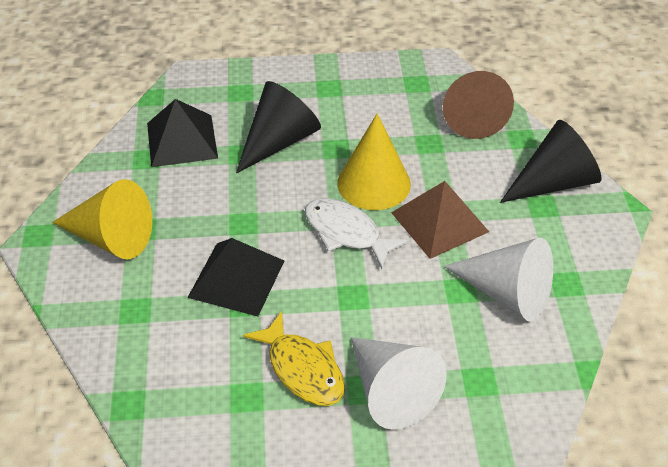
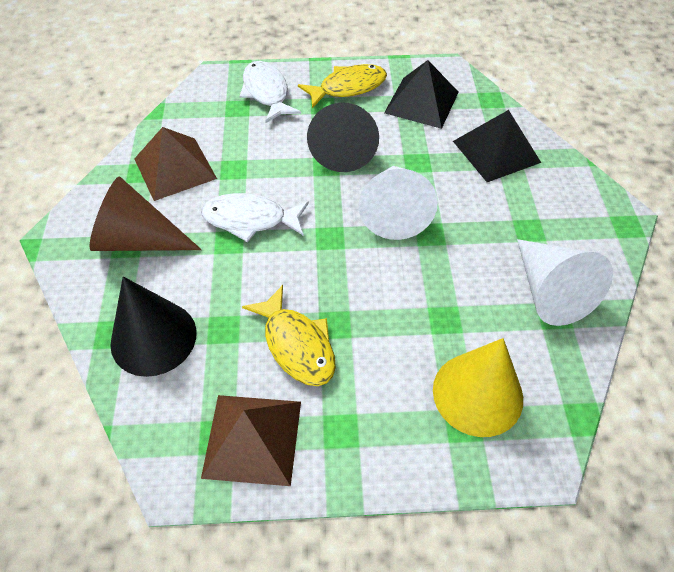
brown pyramid: 1 -> 2
white fish: 1 -> 2
yellow cone: 2 -> 1
yellow fish: 1 -> 2

